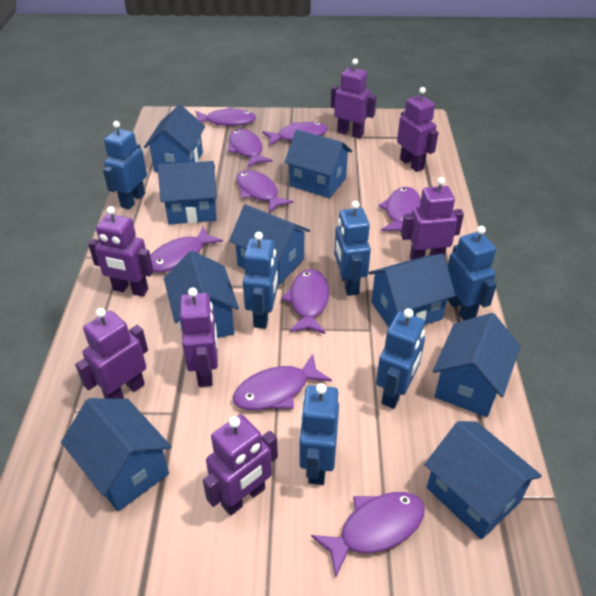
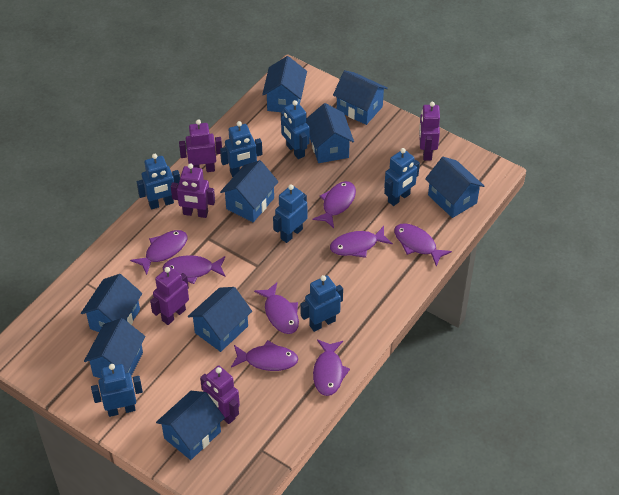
blue robot: 6 -> 7
purple fish: 9 -> 8
purple robot: 7 -> 5

